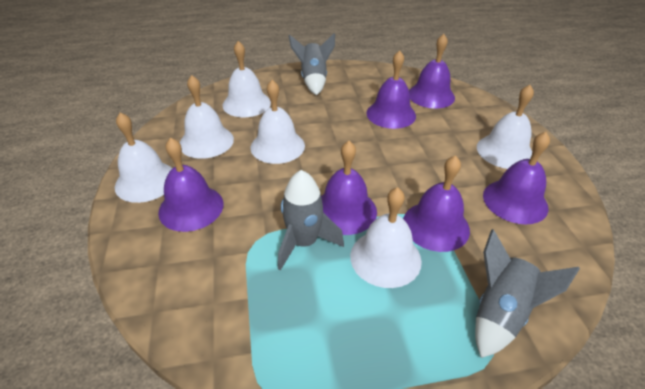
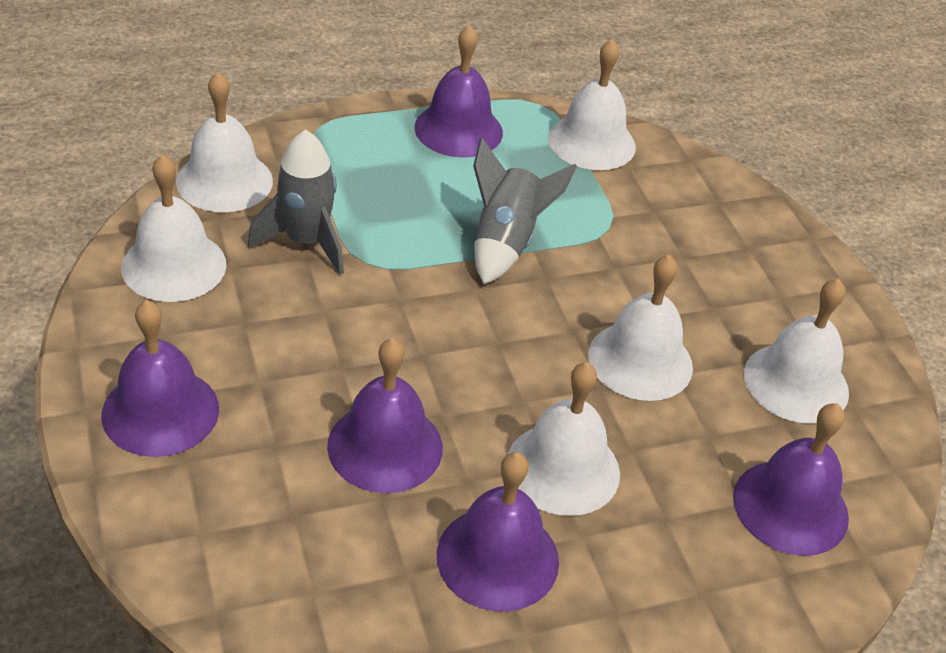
grey rocket: 3 -> 2
purple bell: 6 -> 5

